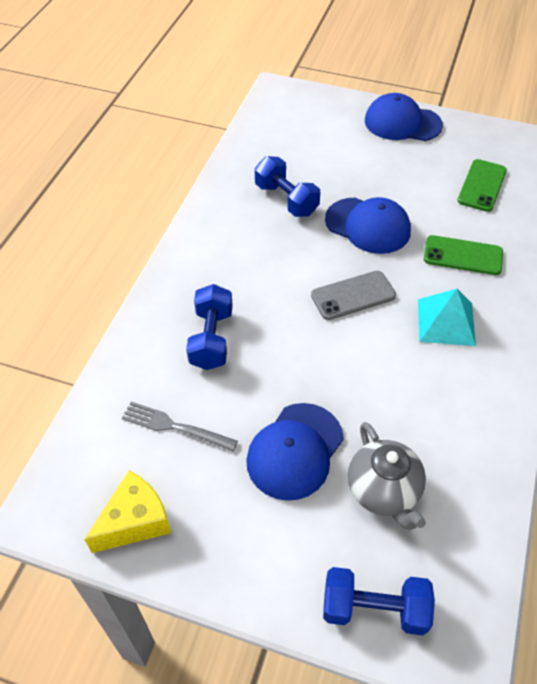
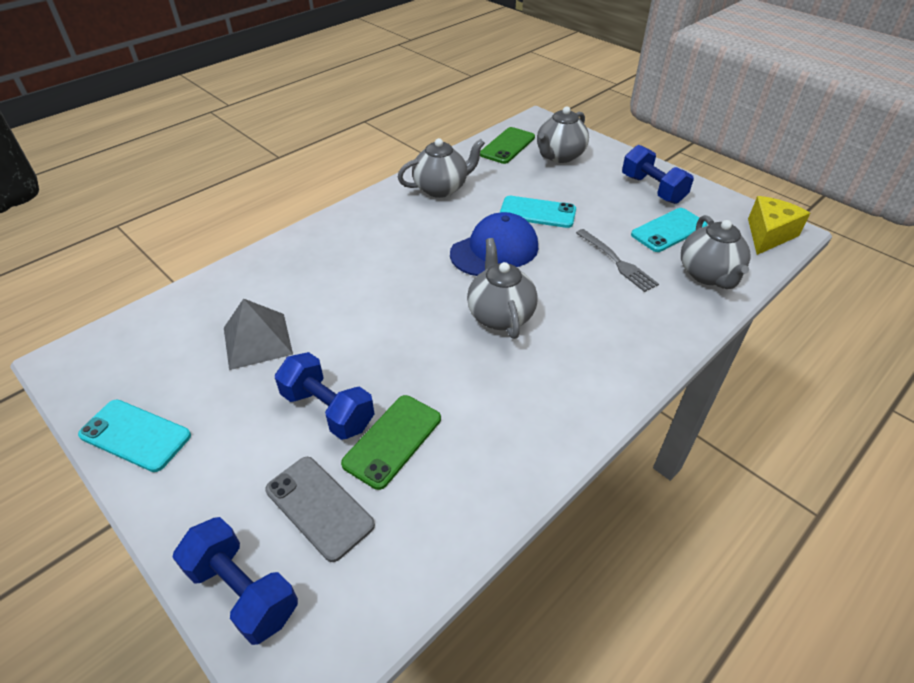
blue cap: 3 -> 1
grey pyramid: 0 -> 1
grey teapot: 1 -> 4
turquoise phone: 0 -> 3
turquoise pyramid: 1 -> 0

